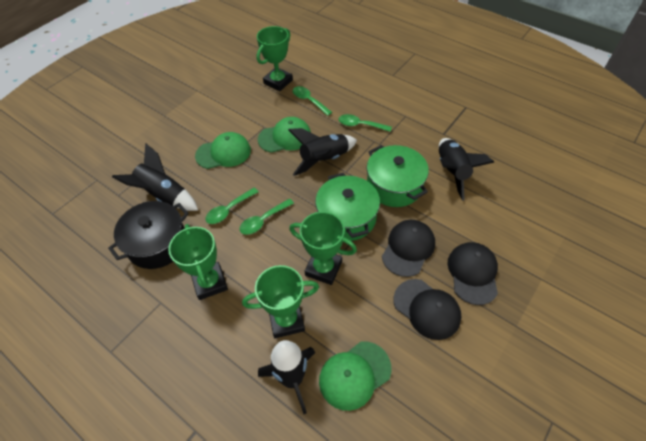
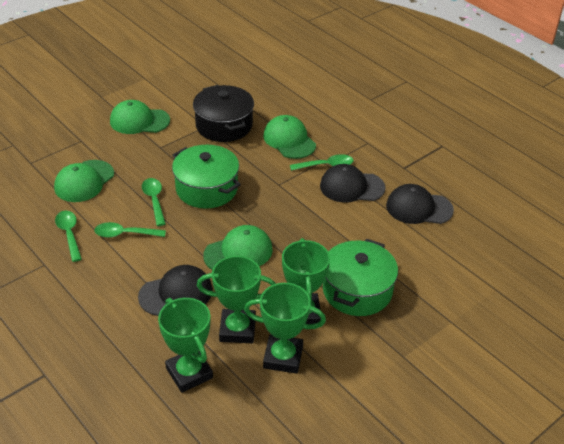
black rocket: 4 -> 0
green cap: 3 -> 4

